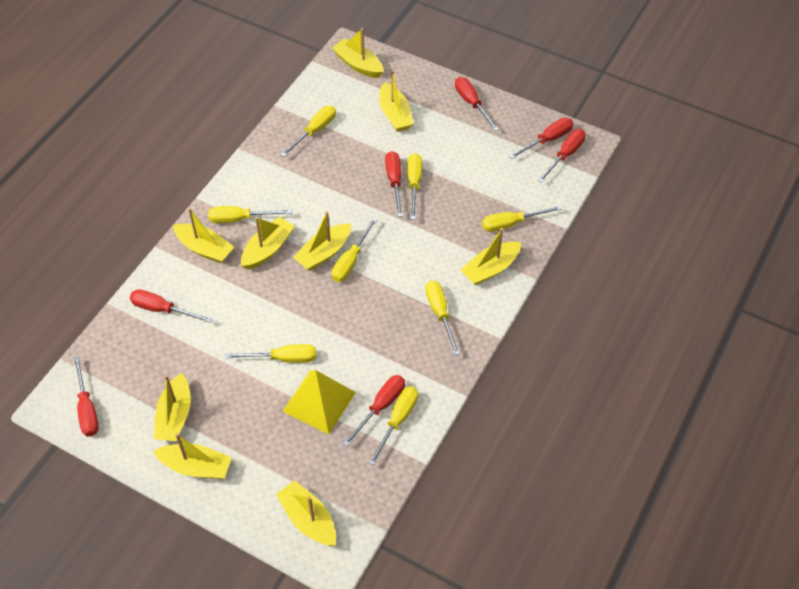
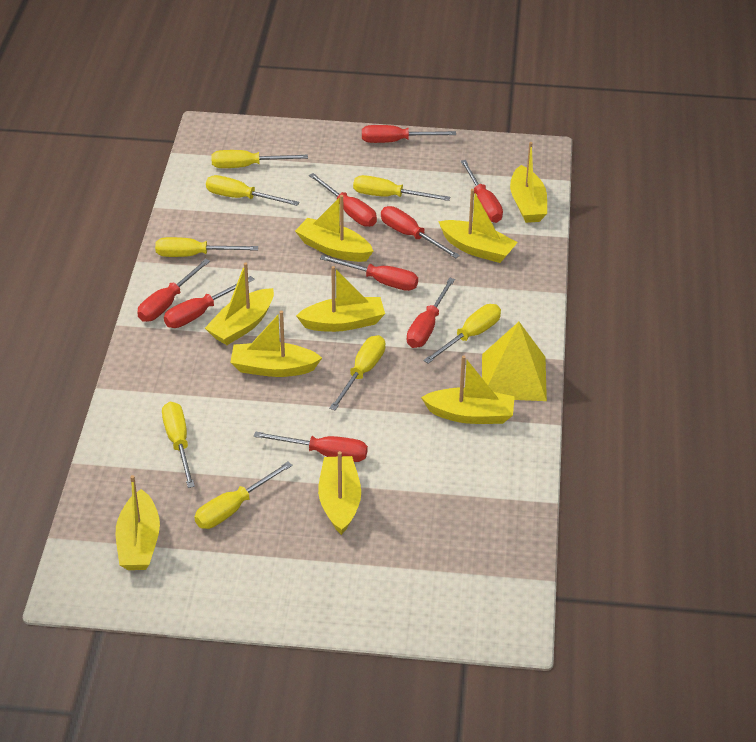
red screwdriver: 7 -> 9

